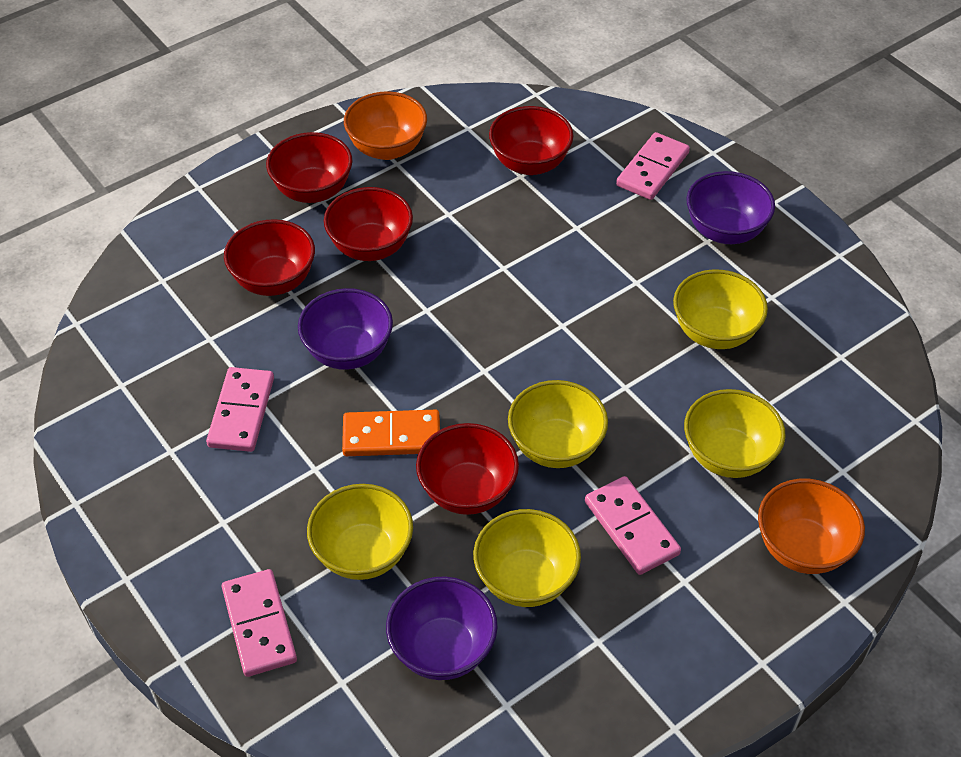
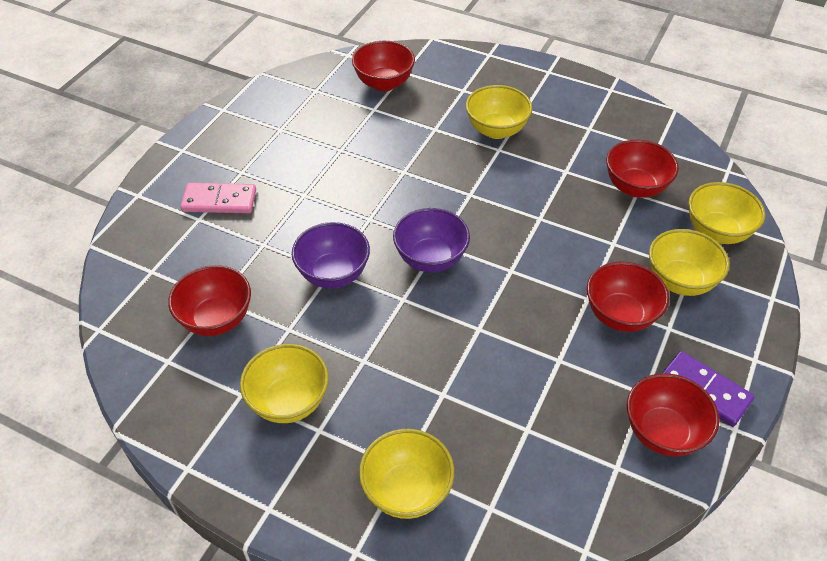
orange bowl: 2 -> 0
orange domino: 1 -> 0
pink domino: 4 -> 1
purple bowl: 3 -> 2
purple domino: 0 -> 1

